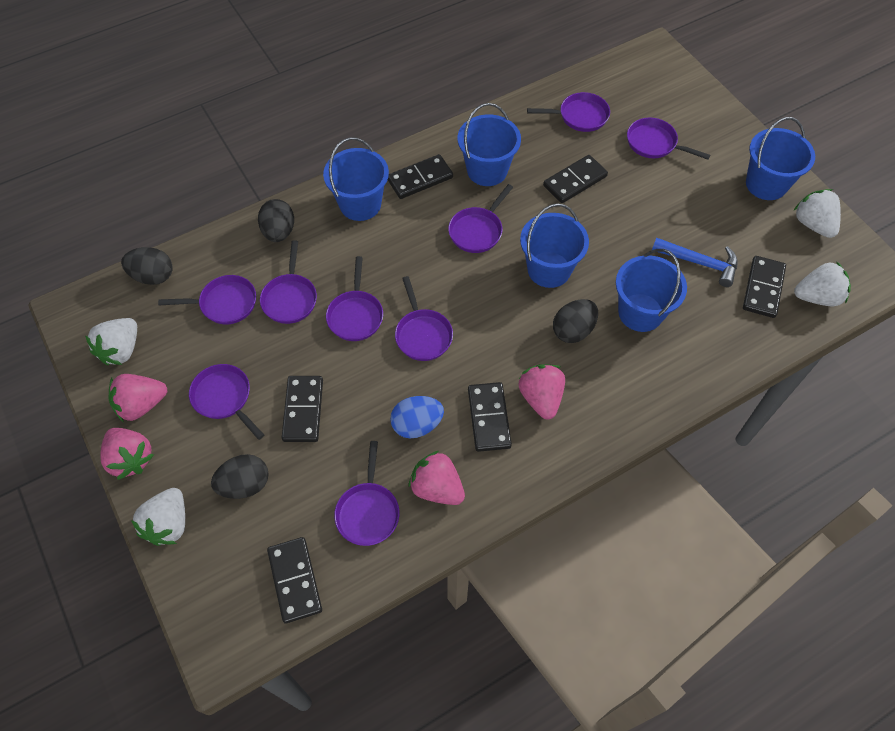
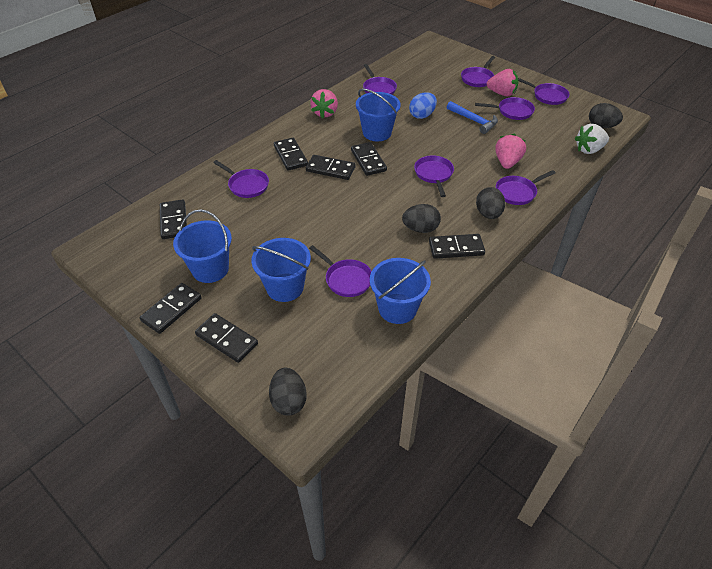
black domino: 6 -> 7
blue bucket: 5 -> 4
pink strawberry: 4 -> 3
purple pan: 9 -> 8
white strawberry: 4 -> 1

